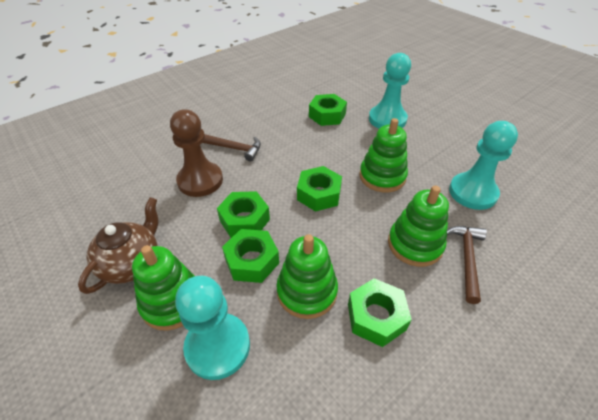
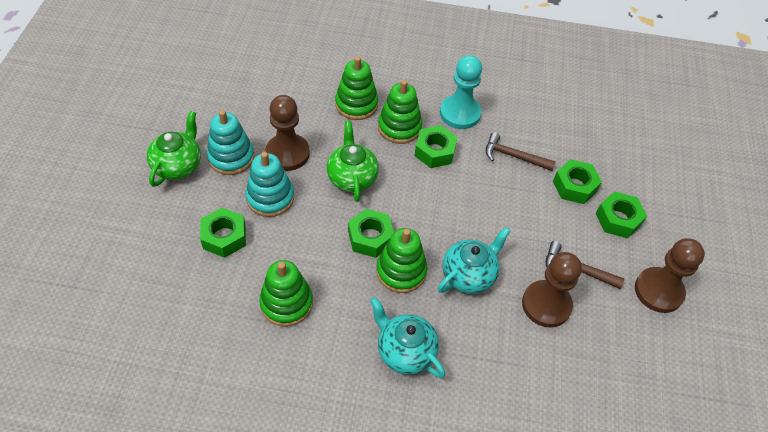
brown pawn: 1 -> 3
brown teapot: 1 -> 0
green teapot: 0 -> 2
turquoise pawn: 3 -> 1
turquoise stacking toy: 0 -> 2
turquoise teapot: 0 -> 2

